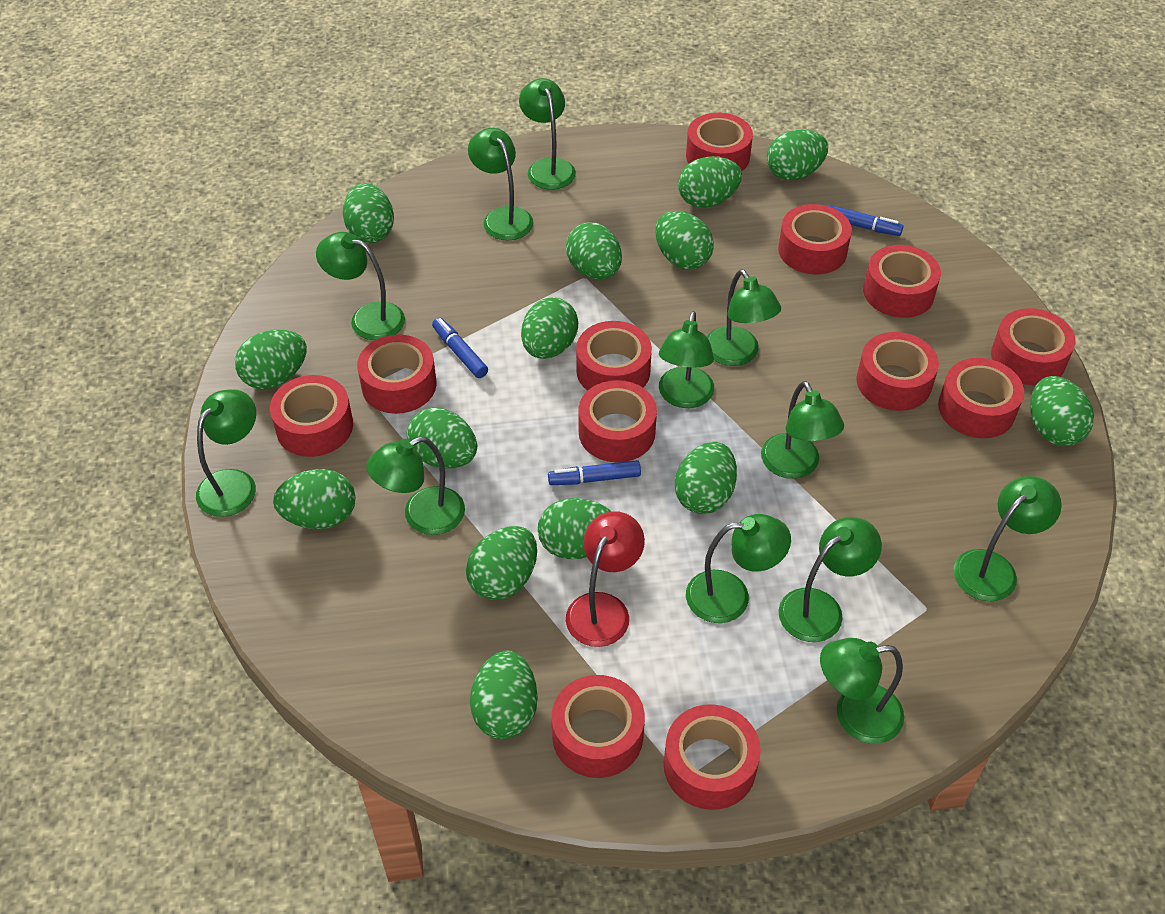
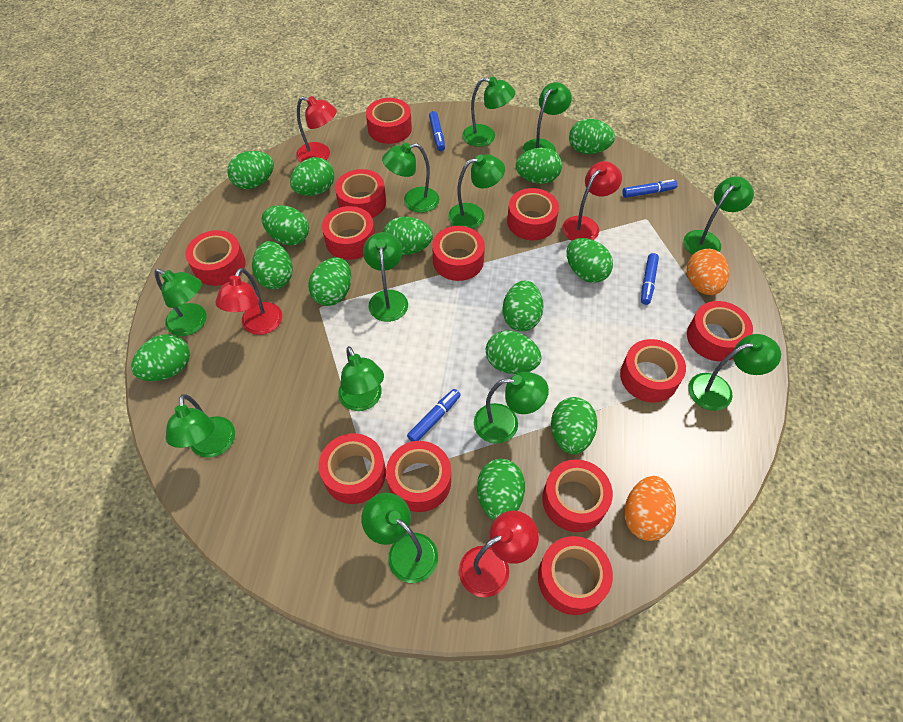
blue marker: 3 -> 4
orange egg: 0 -> 2
red lamp: 1 -> 4

